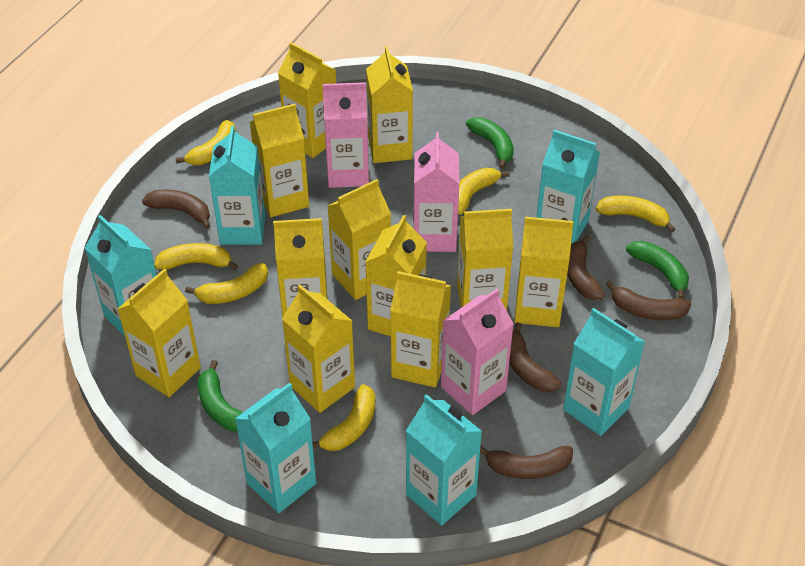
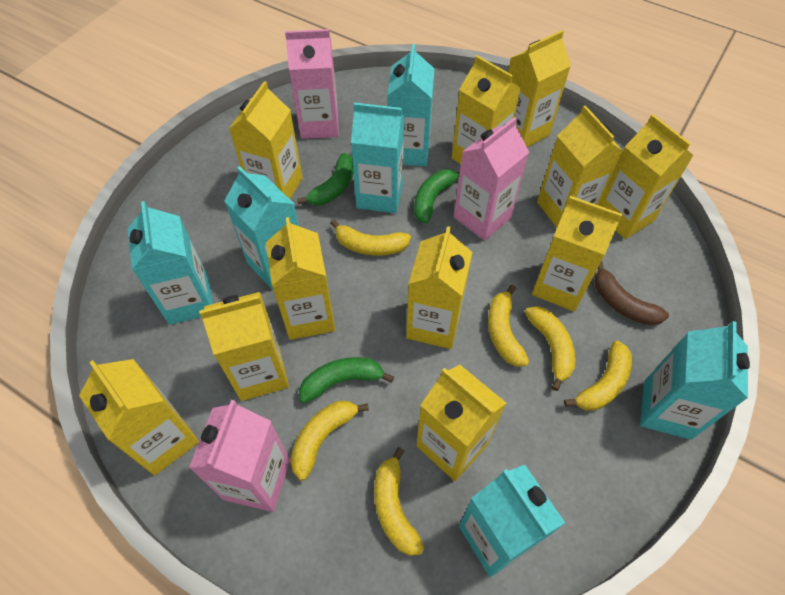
brown banana: 5 -> 1

